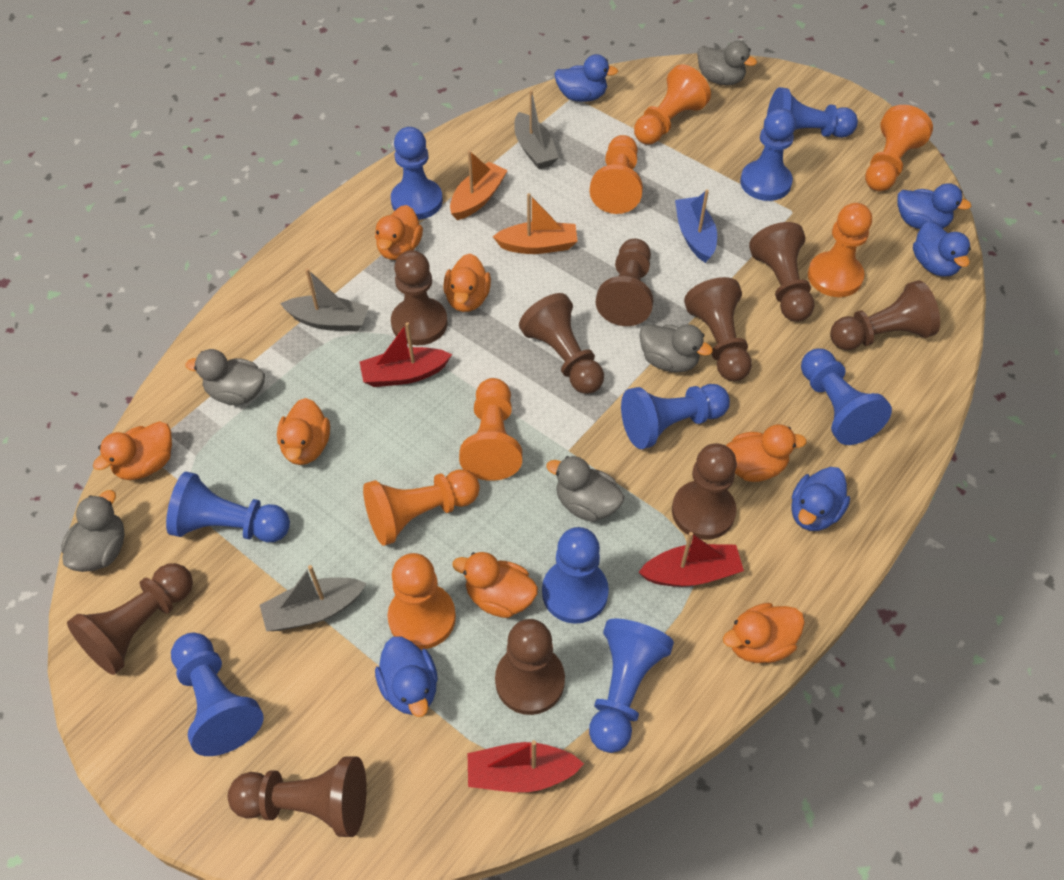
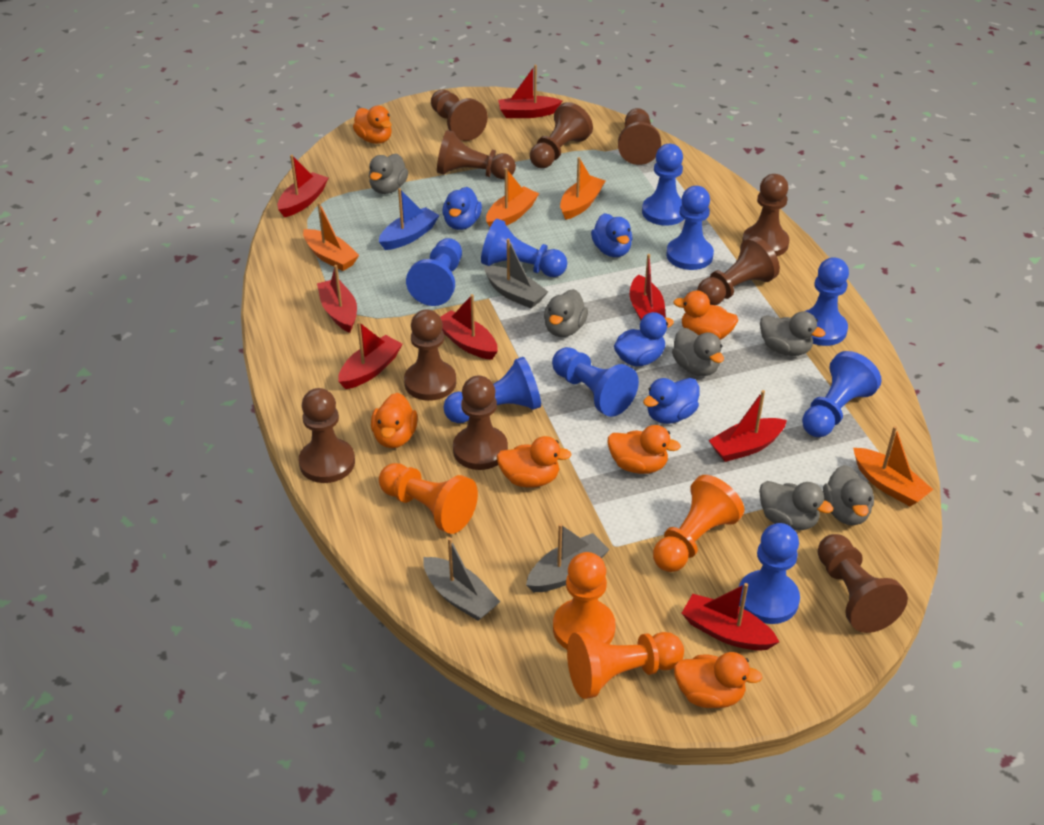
blue duck: 5 -> 4
grey duck: 5 -> 6
orange boat: 2 -> 4
orange duck: 7 -> 6
orange pawn: 7 -> 4
red boat: 3 -> 8

